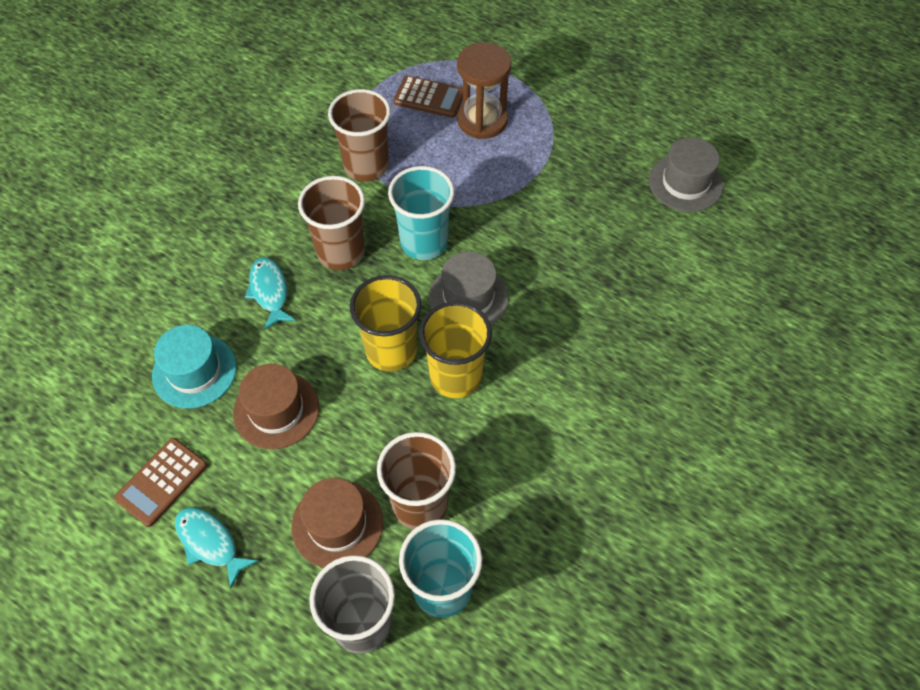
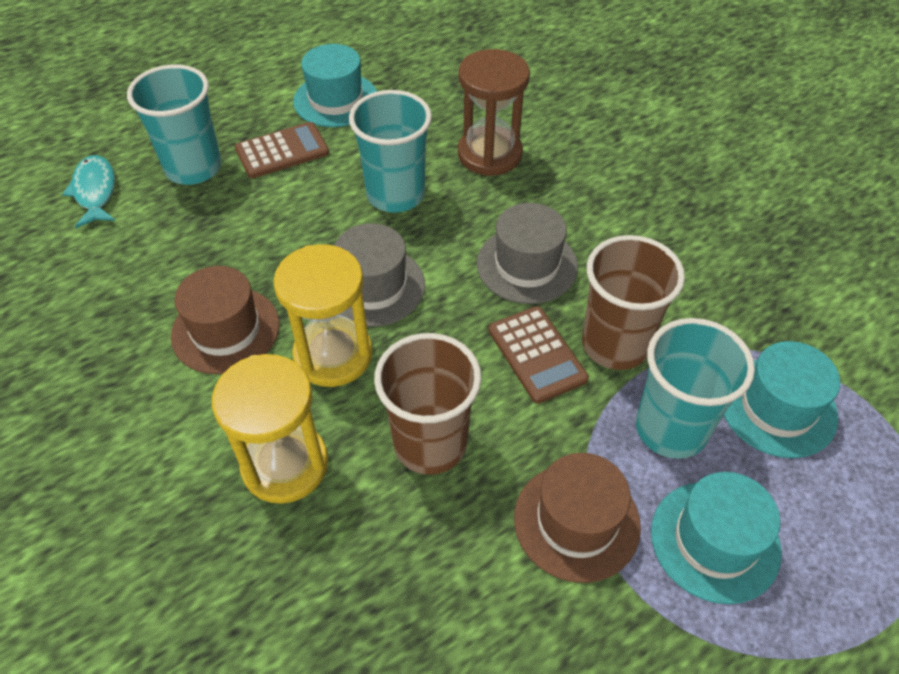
brown cup: 3 -> 2
grey cup: 1 -> 0
turquoise cup: 2 -> 3
turquoise fish: 2 -> 1
turquoise hat: 1 -> 3
yellow cup: 2 -> 0
yellow hourglass: 0 -> 2

